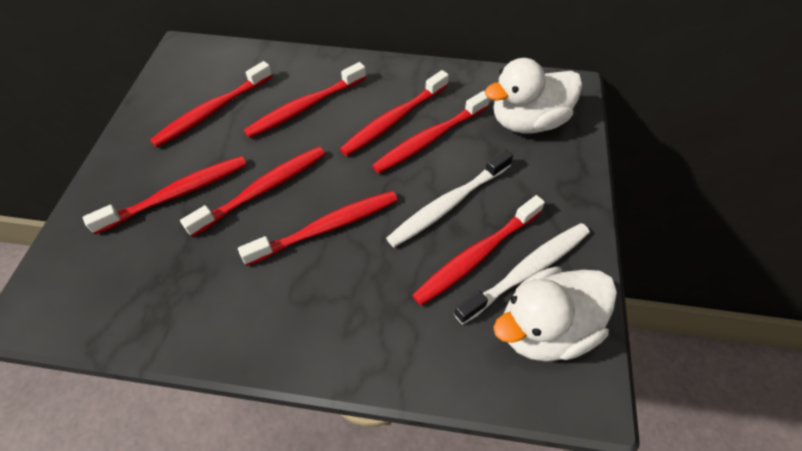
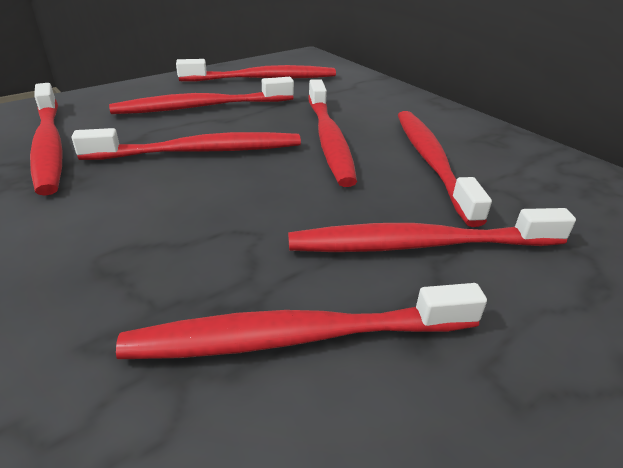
white duck: 2 -> 0
white toothbrush: 2 -> 0

